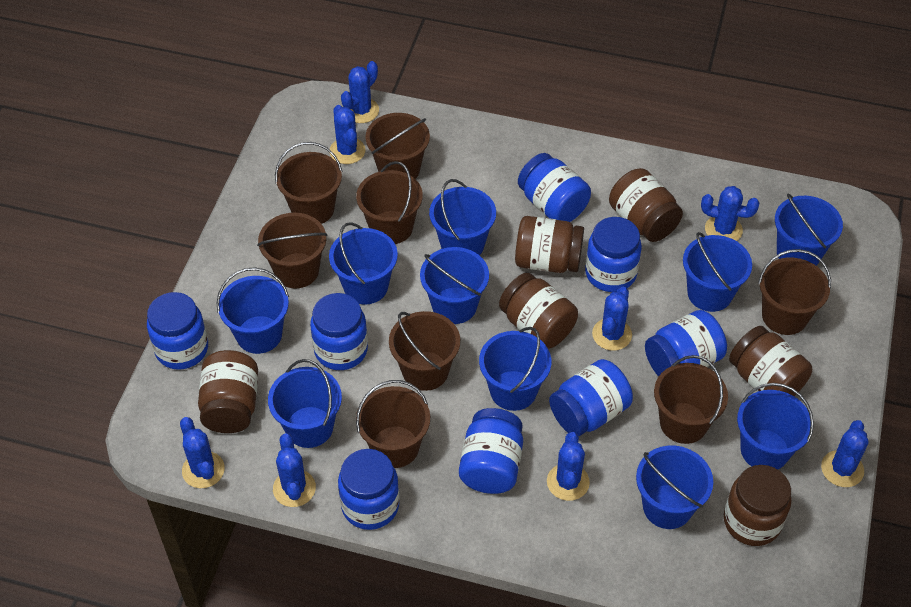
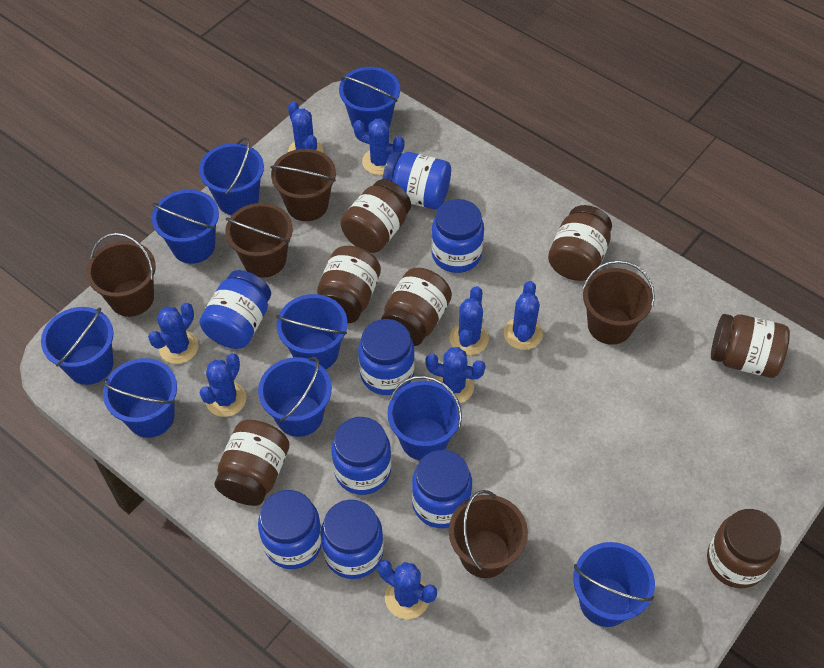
blue bucket: 10 -> 9
brown bucket: 8 -> 5
brown jar: 6 -> 7

